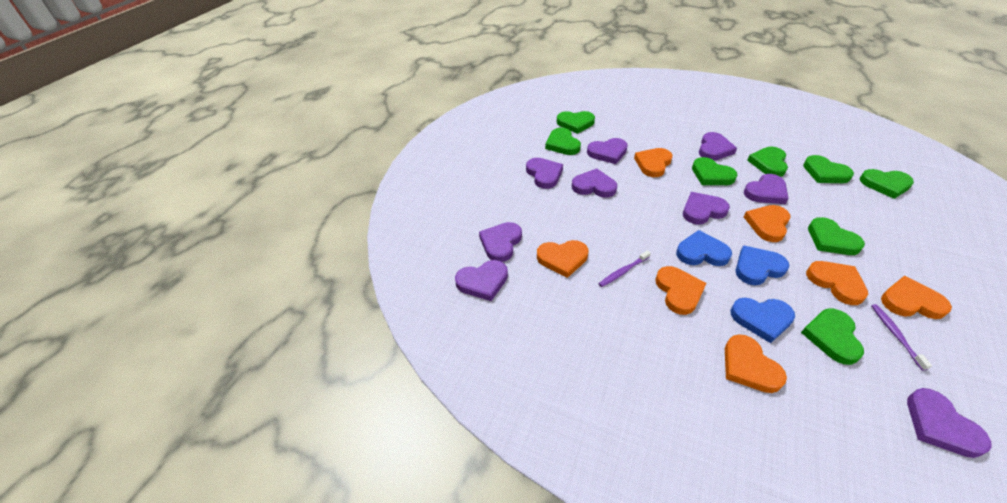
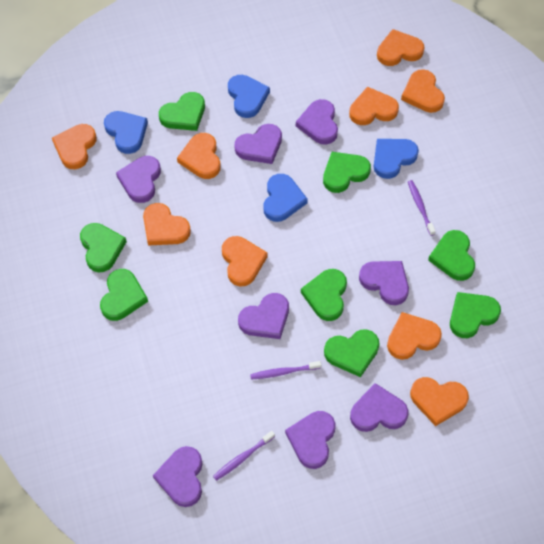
blue heart: 3 -> 4
orange heart: 7 -> 9
purple heart: 9 -> 8
purple toothbrush: 2 -> 3

